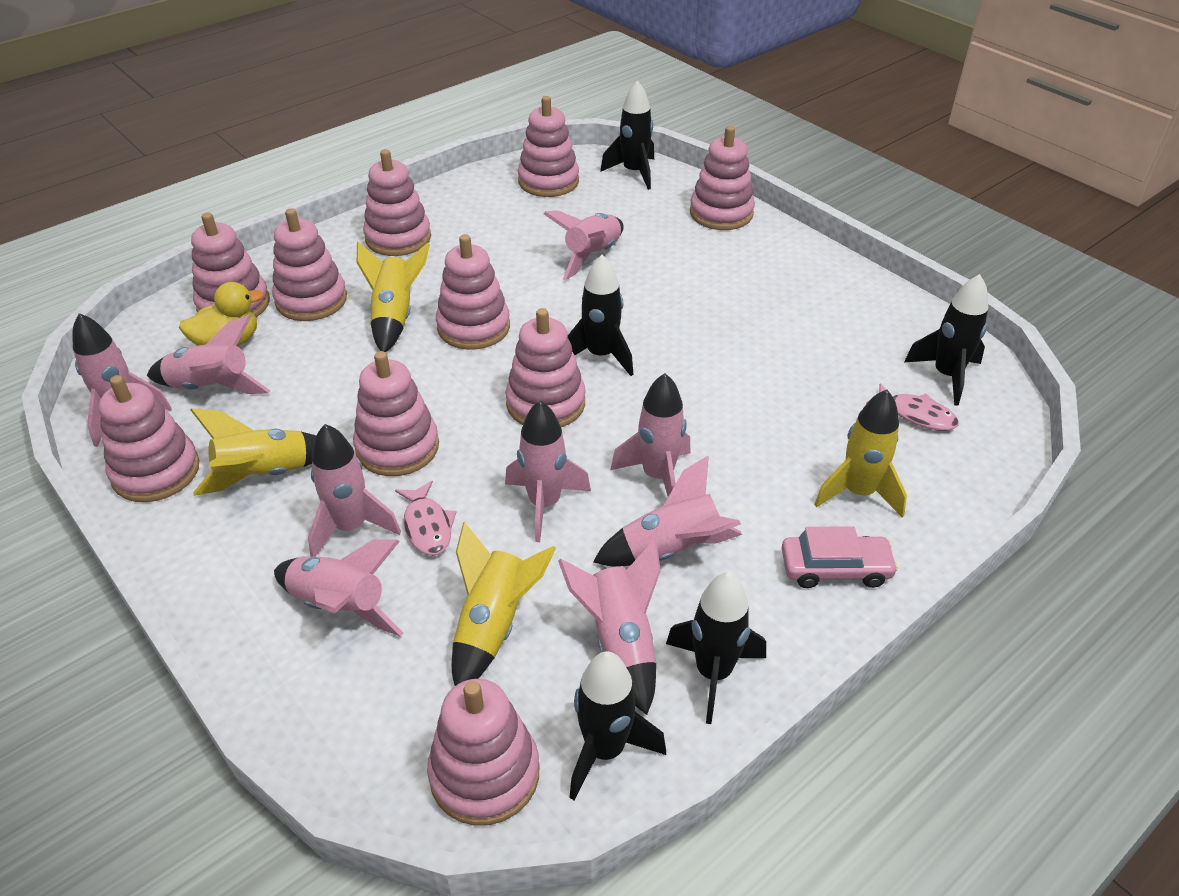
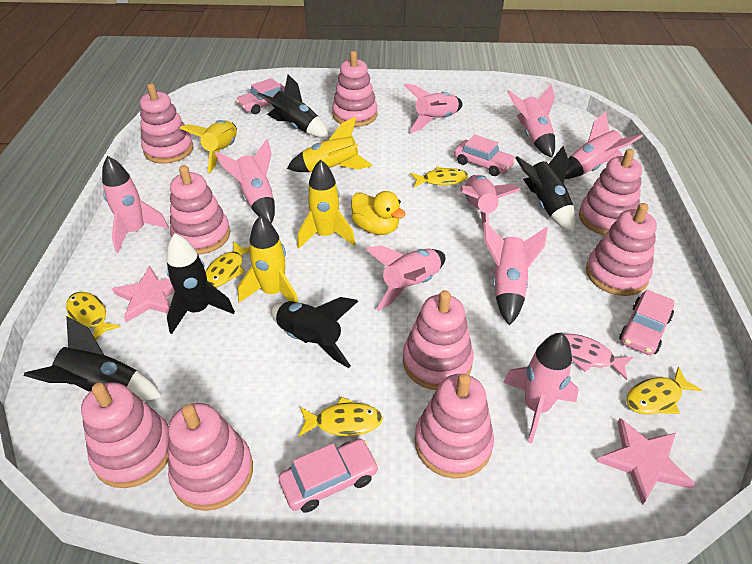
pink car: 1 -> 4
pink fish: 2 -> 1
pink stacking toy: 10 -> 9
pink star: 0 -> 2
yellow fish: 0 -> 5

